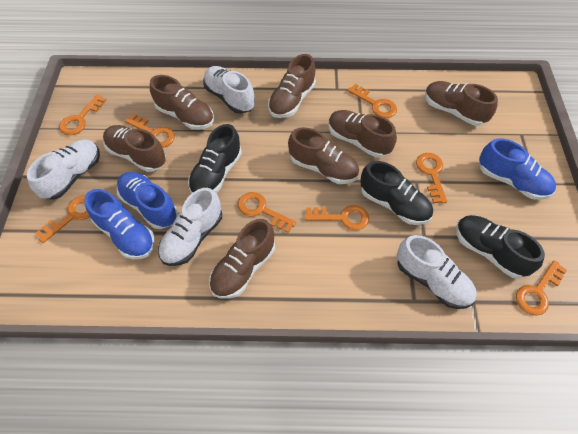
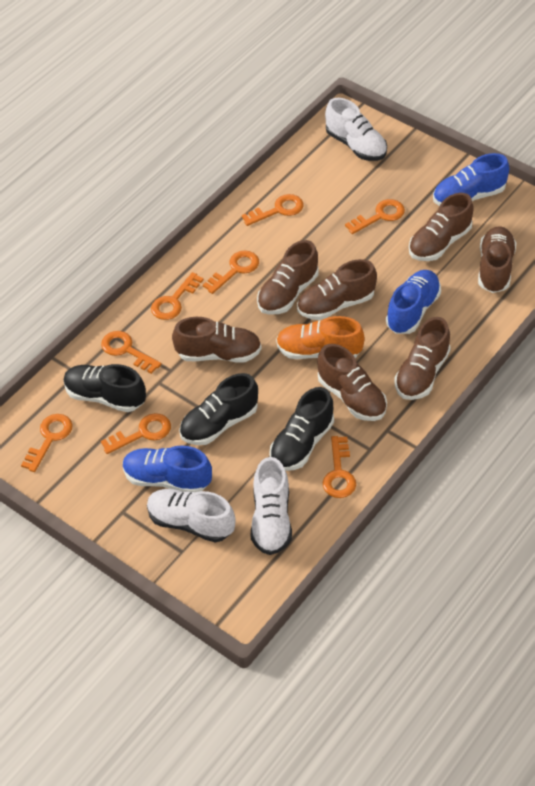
orange shoe: 0 -> 1
white shoe: 4 -> 3

